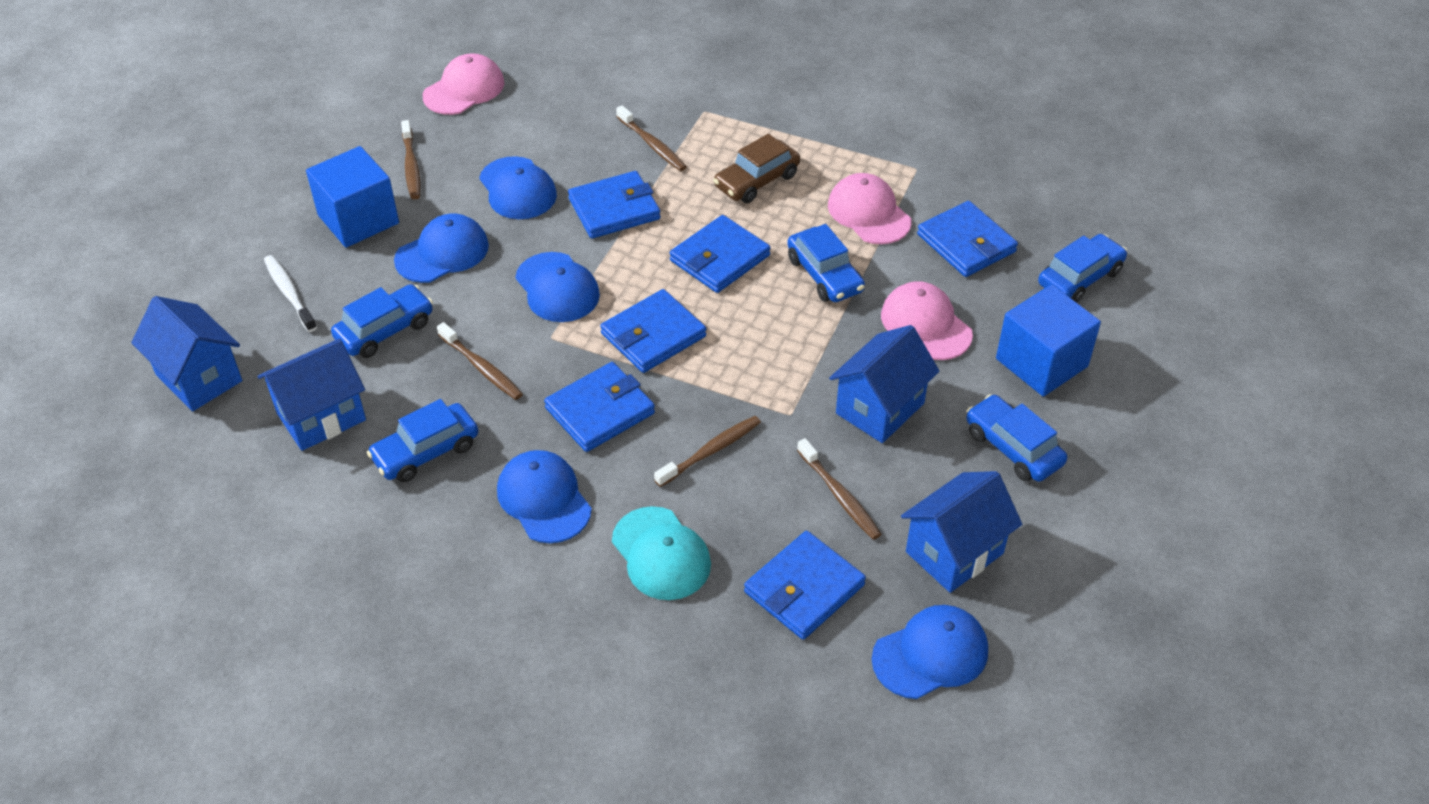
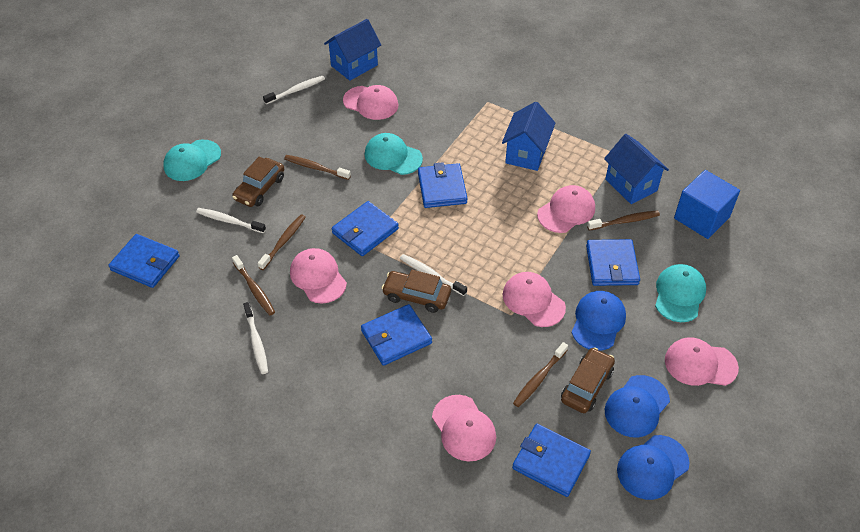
blue cap: 5 -> 3
blue car: 5 -> 0
blue cube: 2 -> 1
blue house: 4 -> 3
brown car: 1 -> 3
pink cap: 3 -> 6
turquoise cap: 1 -> 3
white toothbrush: 1 -> 4

